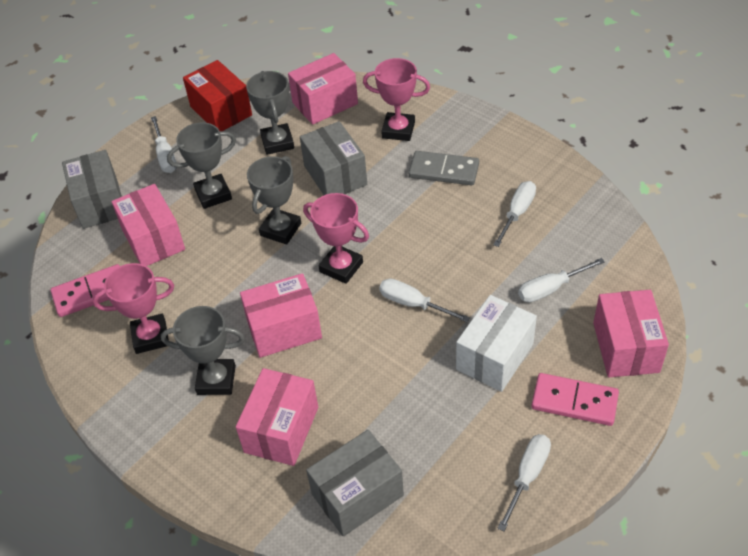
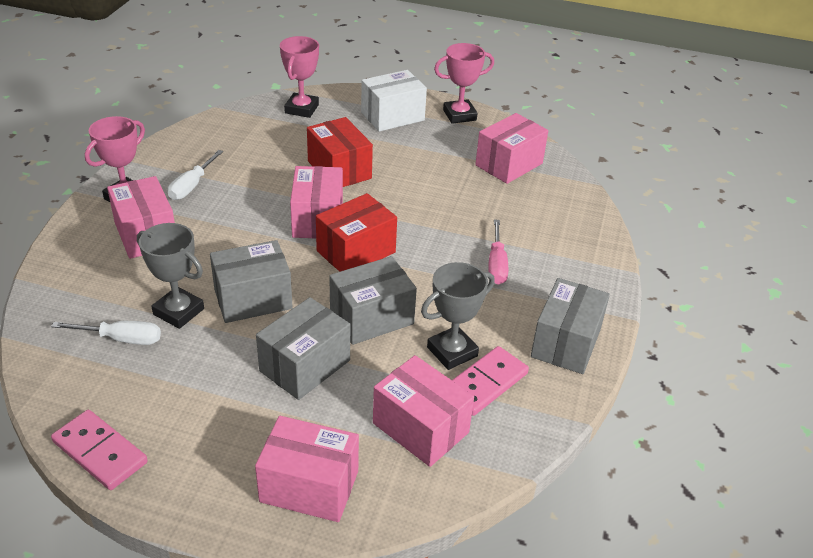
grey box: 3 -> 4
grey domino: 1 -> 0
grey trophy: 4 -> 2
pink screwdriver: 0 -> 1
red box: 1 -> 2
white screwdriver: 5 -> 2

